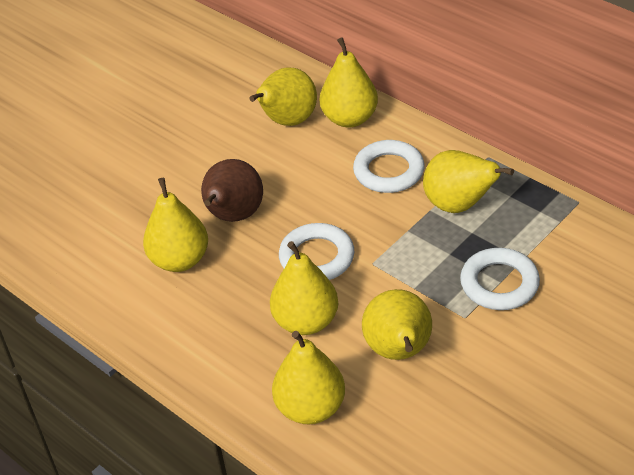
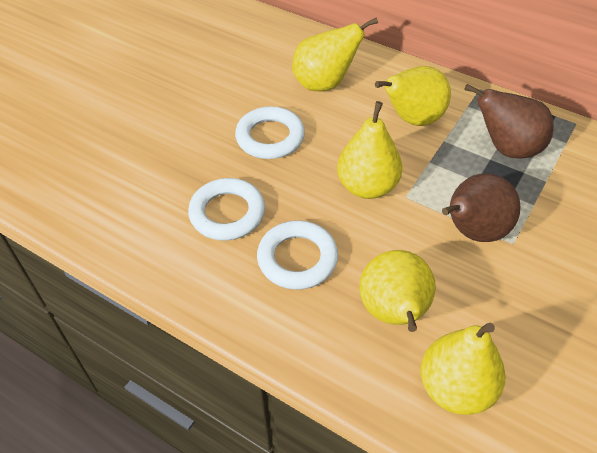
brown pear: 1 -> 2
yellow pear: 7 -> 5

